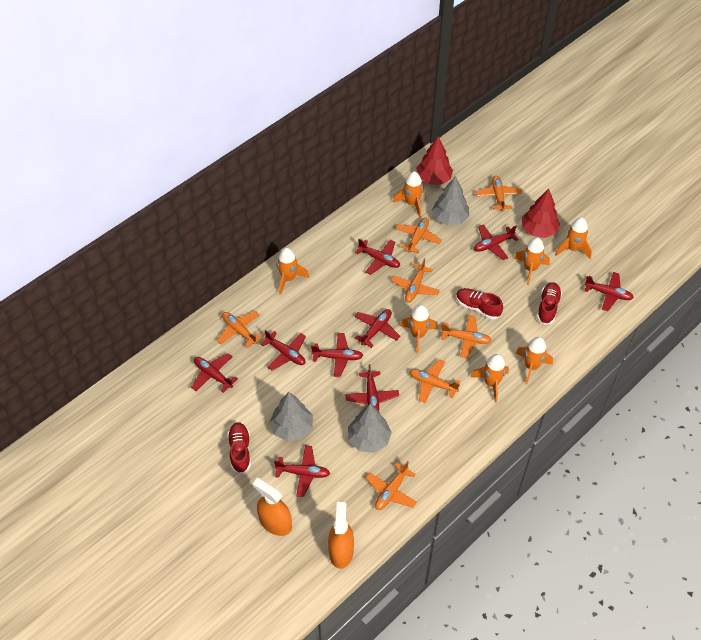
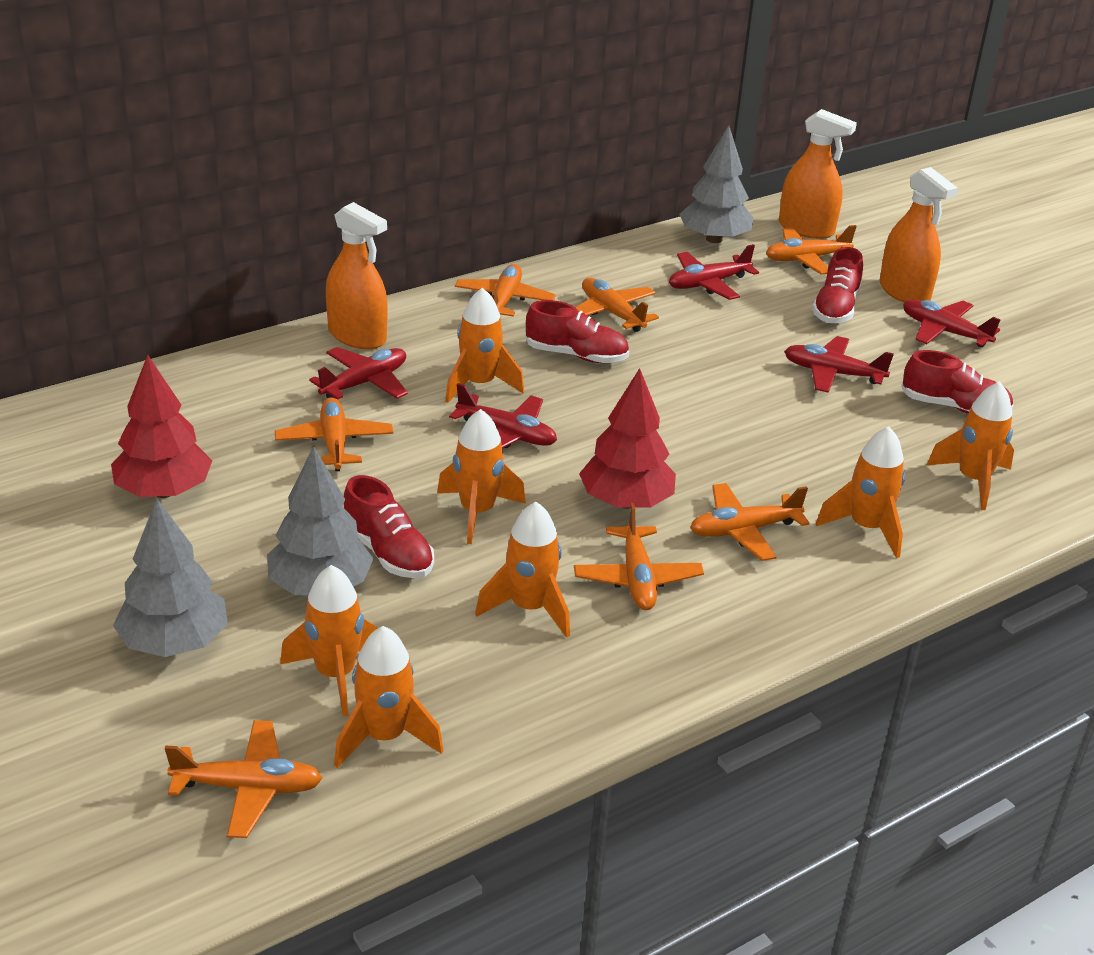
orange spray bottle: 2 -> 3
red plane: 9 -> 5
red shoe: 3 -> 4

